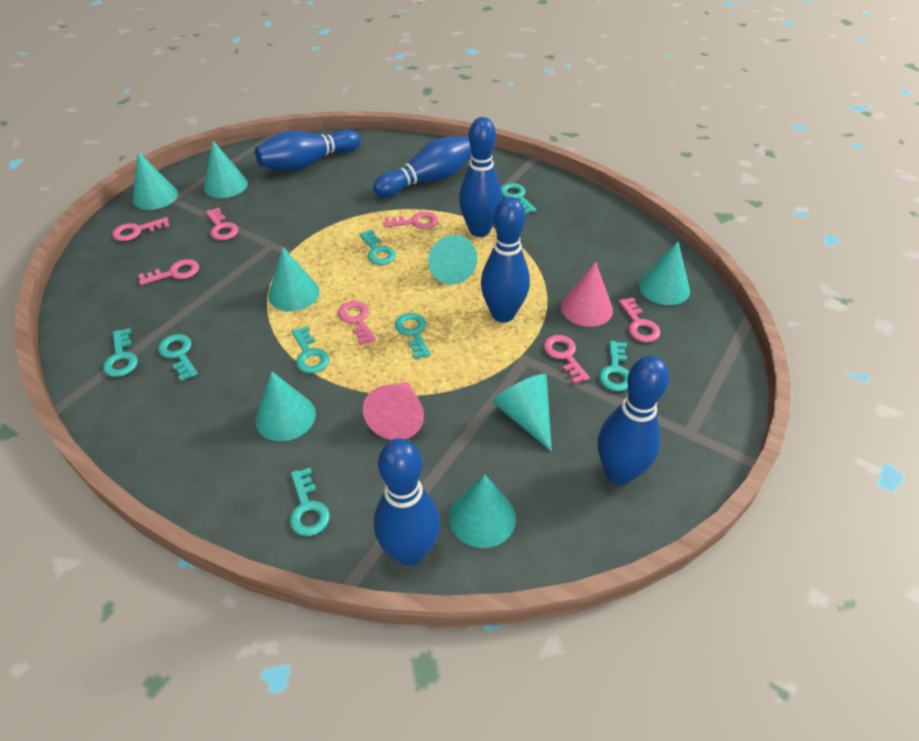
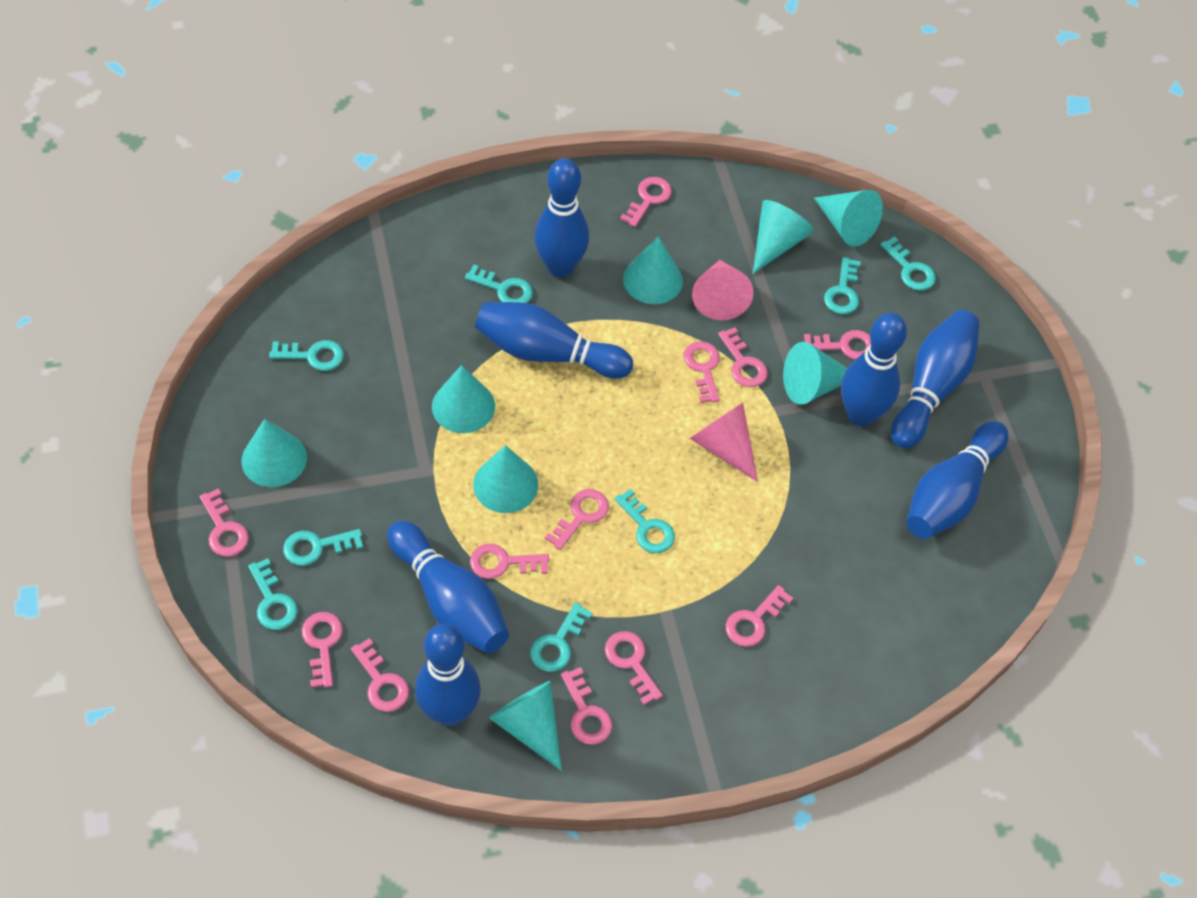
blue bowling pin: 6 -> 7
pink key: 7 -> 12

